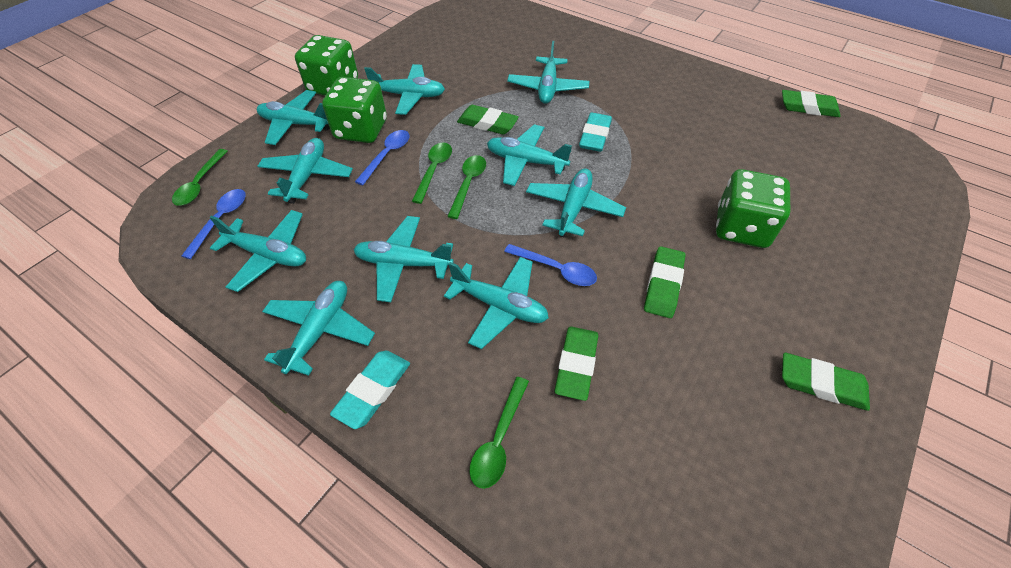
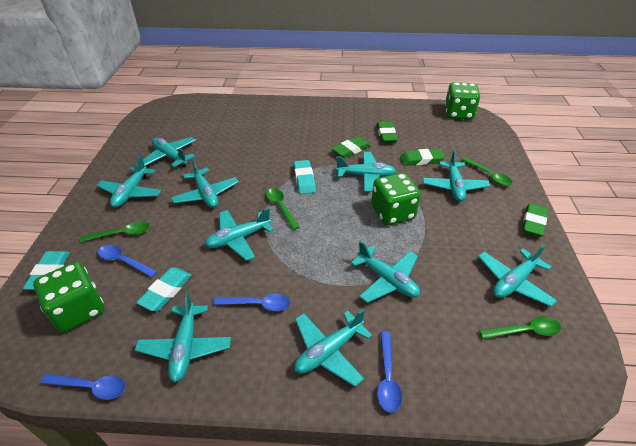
blue spoon: 3 -> 4
green eraser: 5 -> 4
turquoise eraser: 2 -> 3

